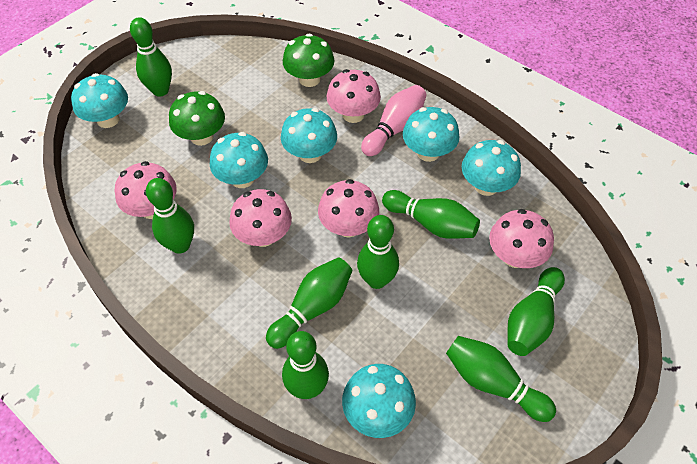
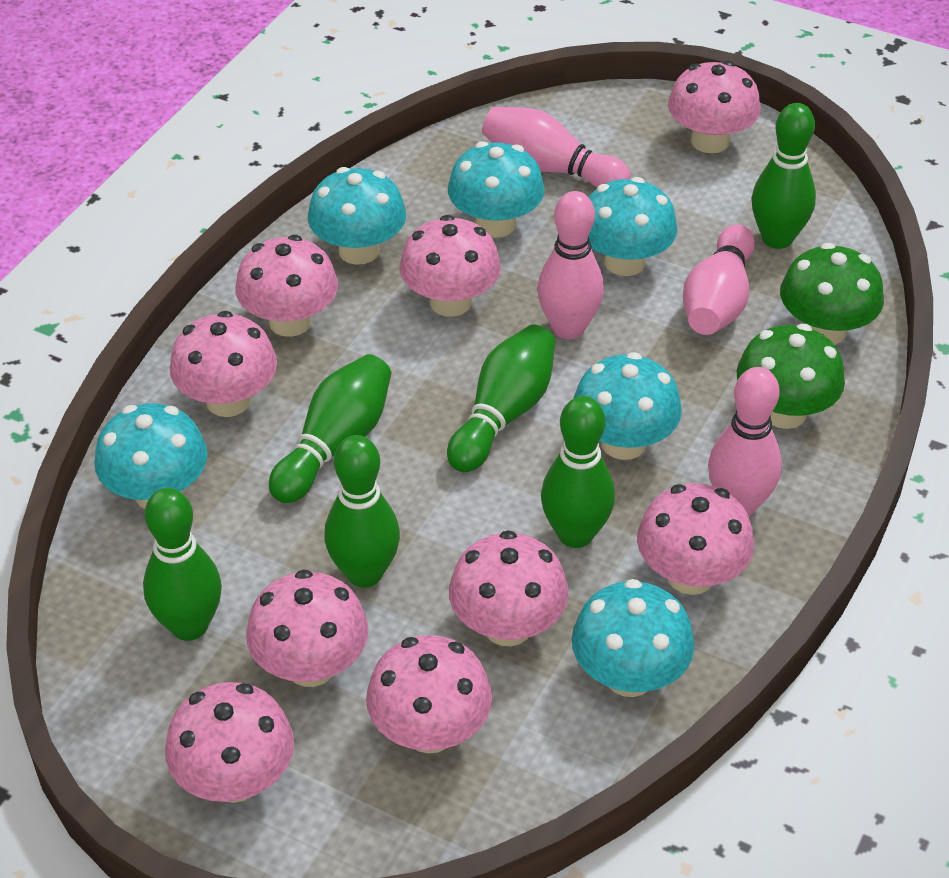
green bowling pin: 8 -> 6
pink bowling pin: 1 -> 4
pink mushroom: 5 -> 9

